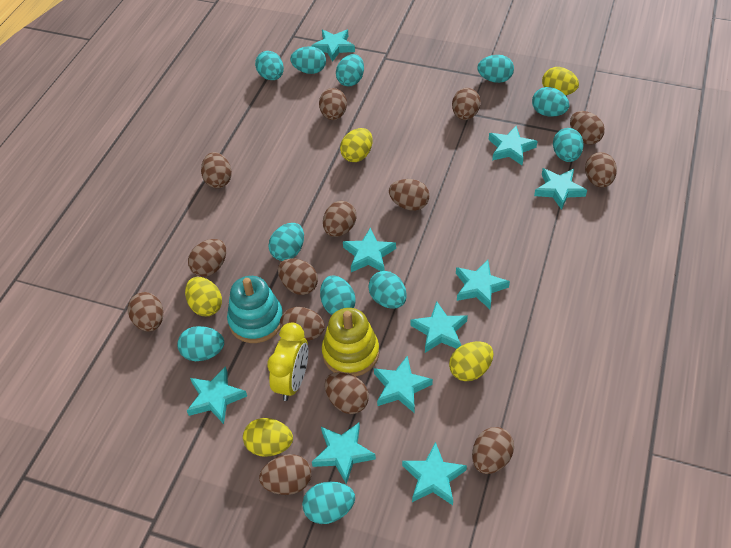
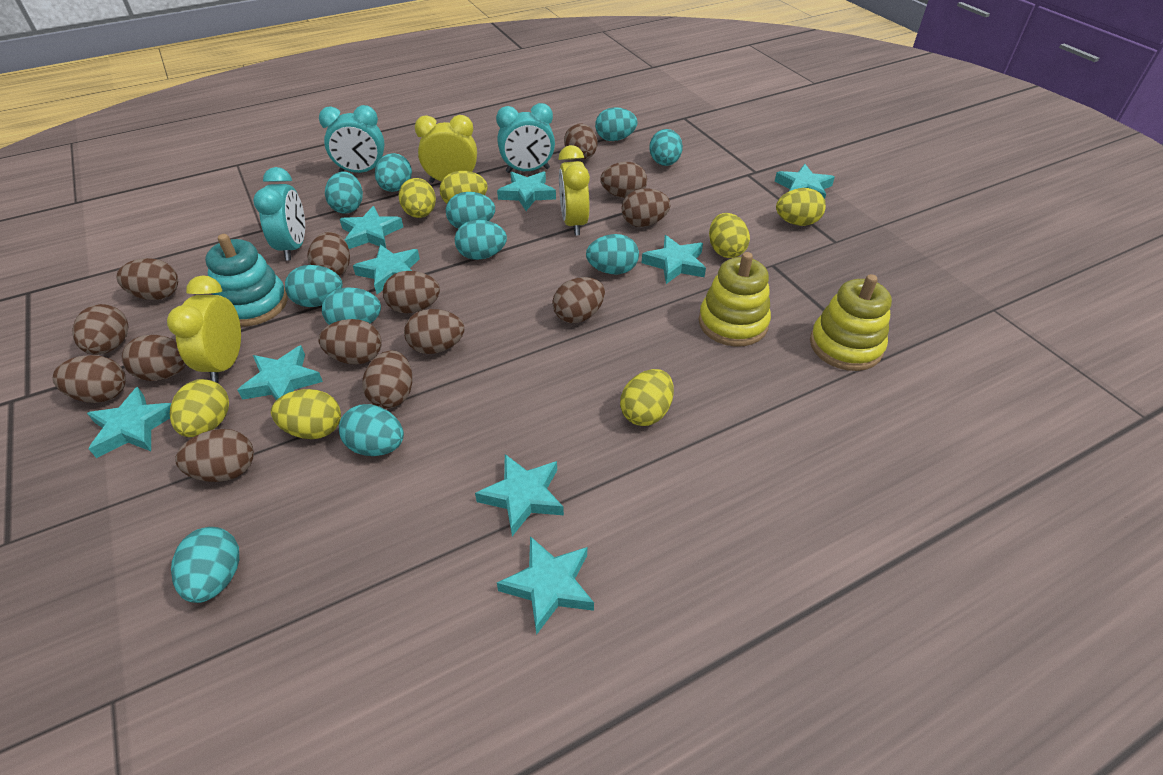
turquoise clock: 0 -> 3
turquoise star: 10 -> 9
yellow clock: 1 -> 3
yellow egg: 5 -> 7
yellow stacking toy: 1 -> 2

